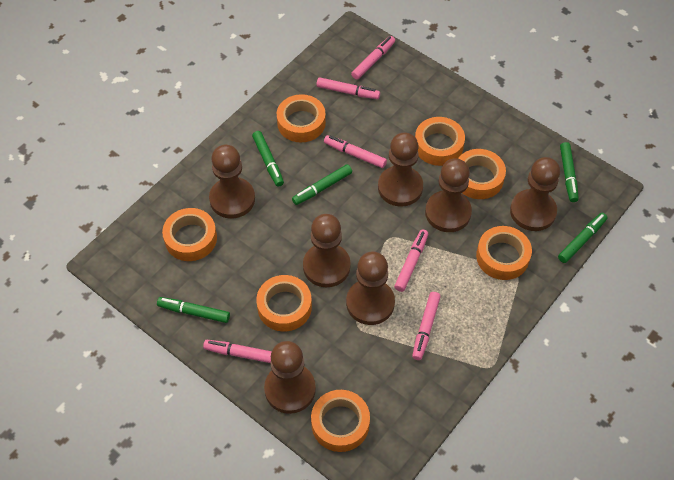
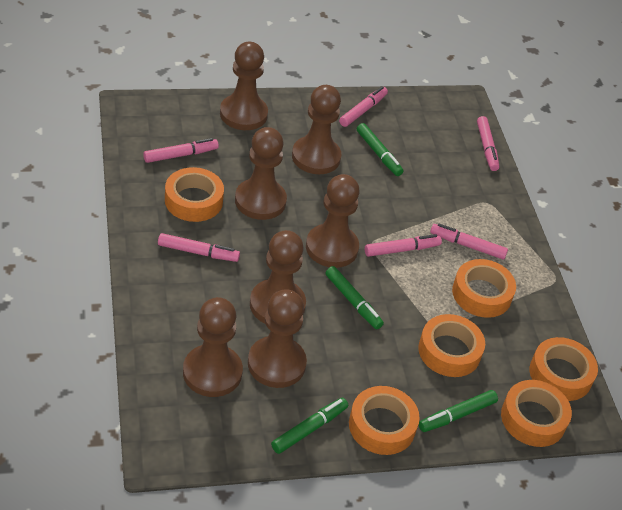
green marker: 5 -> 4
orange tape: 7 -> 6

